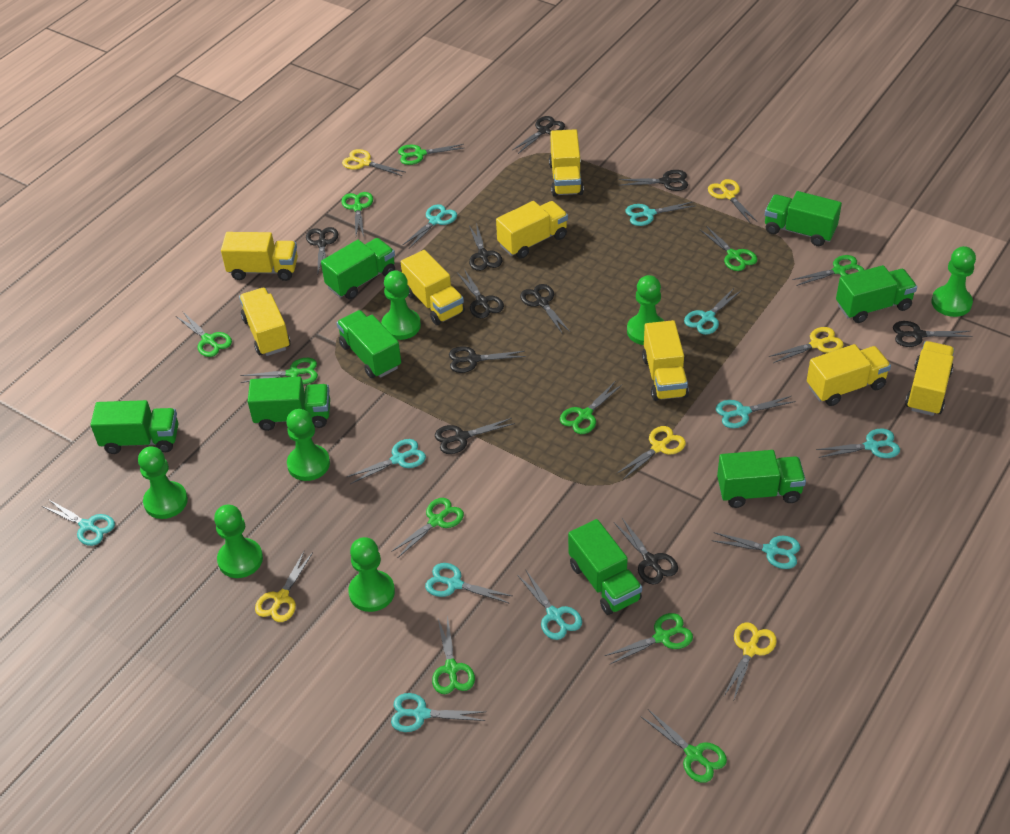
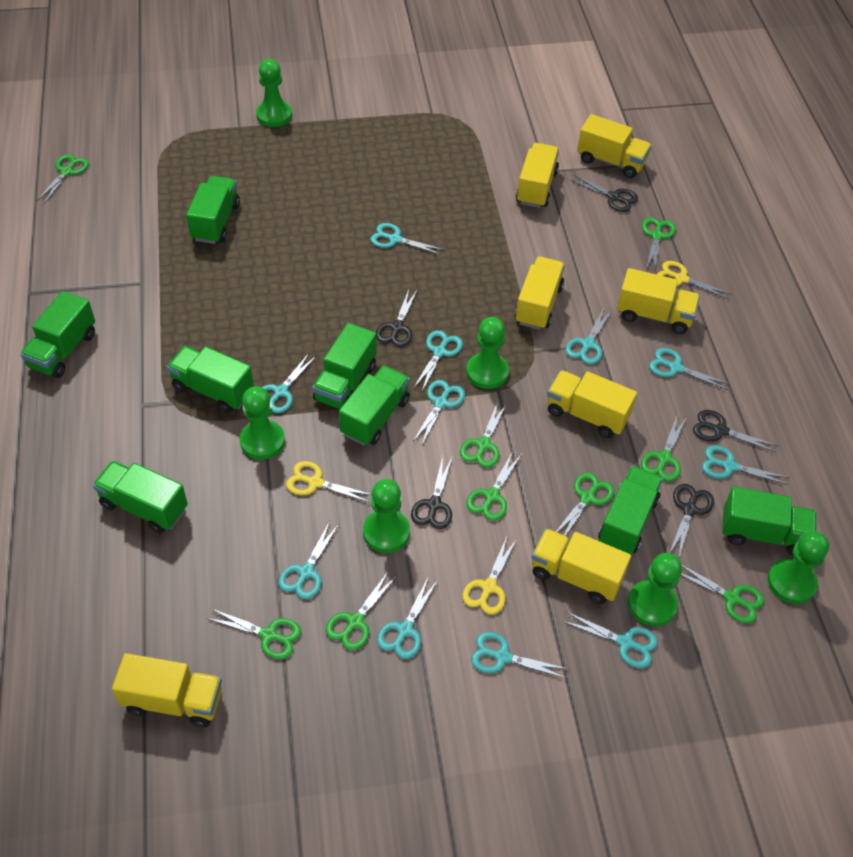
black scissors: 10 -> 5
green pawn: 7 -> 6
green scissors: 11 -> 9
yellow scissors: 6 -> 3
yellow truck: 8 -> 7

